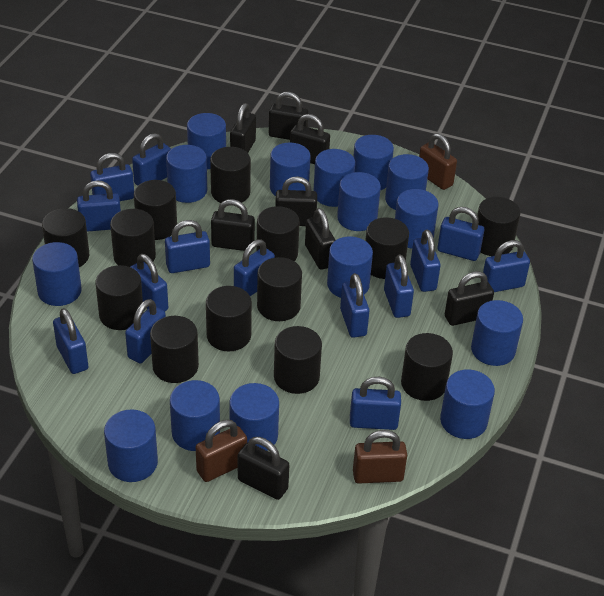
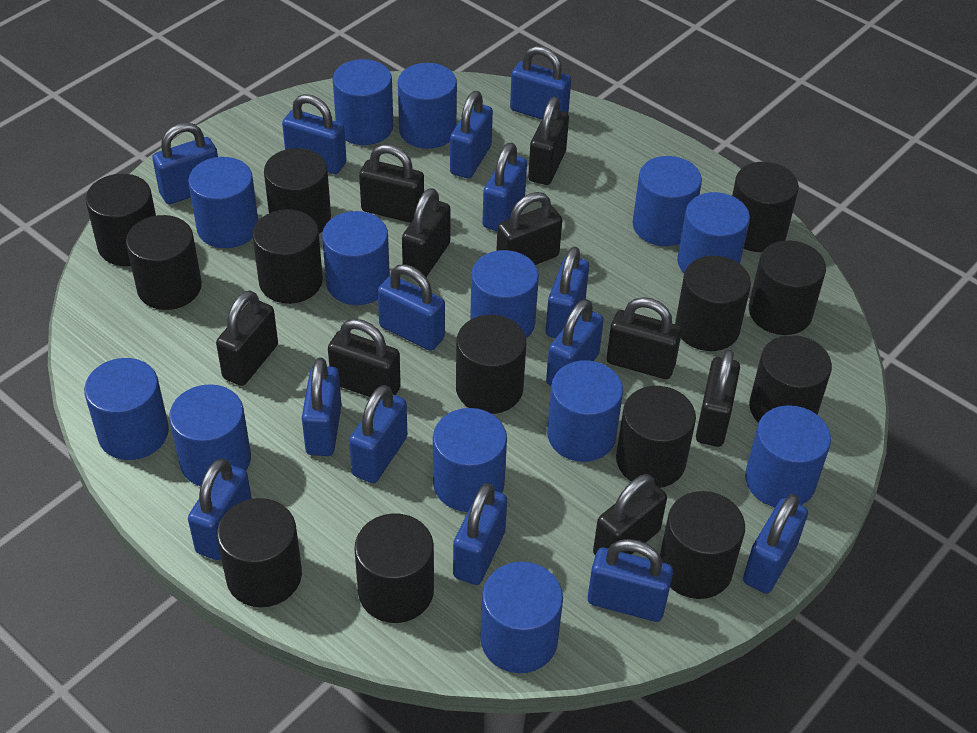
black padlock: 8 -> 9
blue cylinder: 15 -> 13
brown padlock: 3 -> 0

